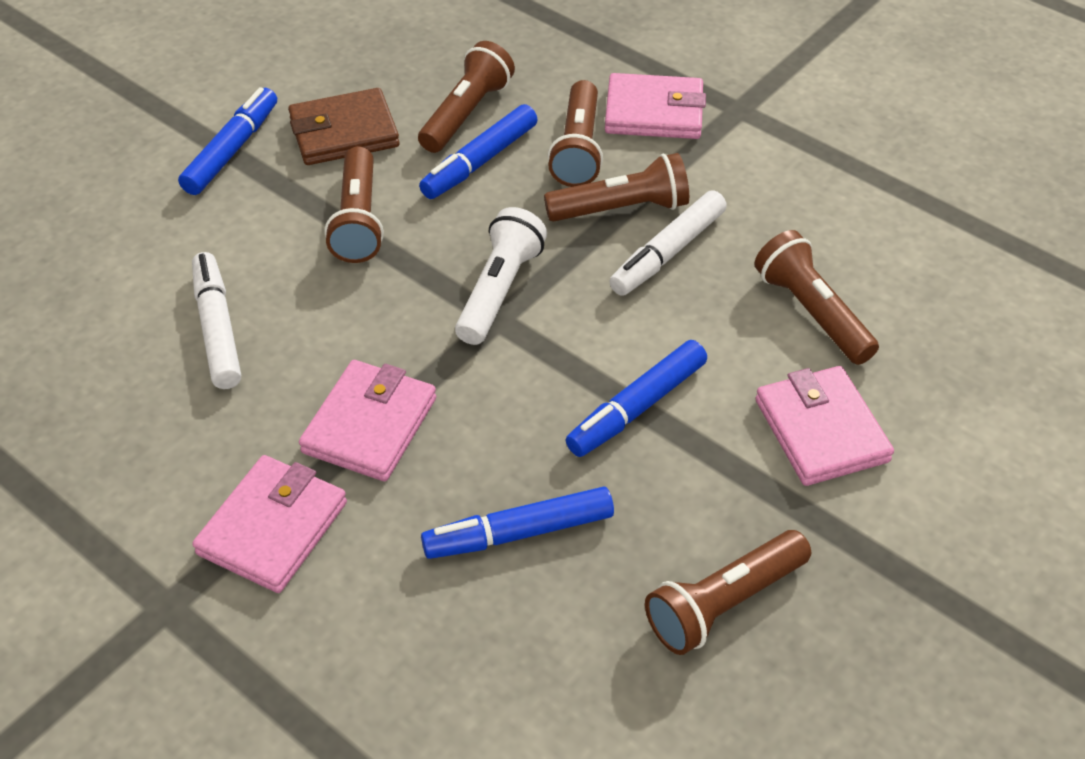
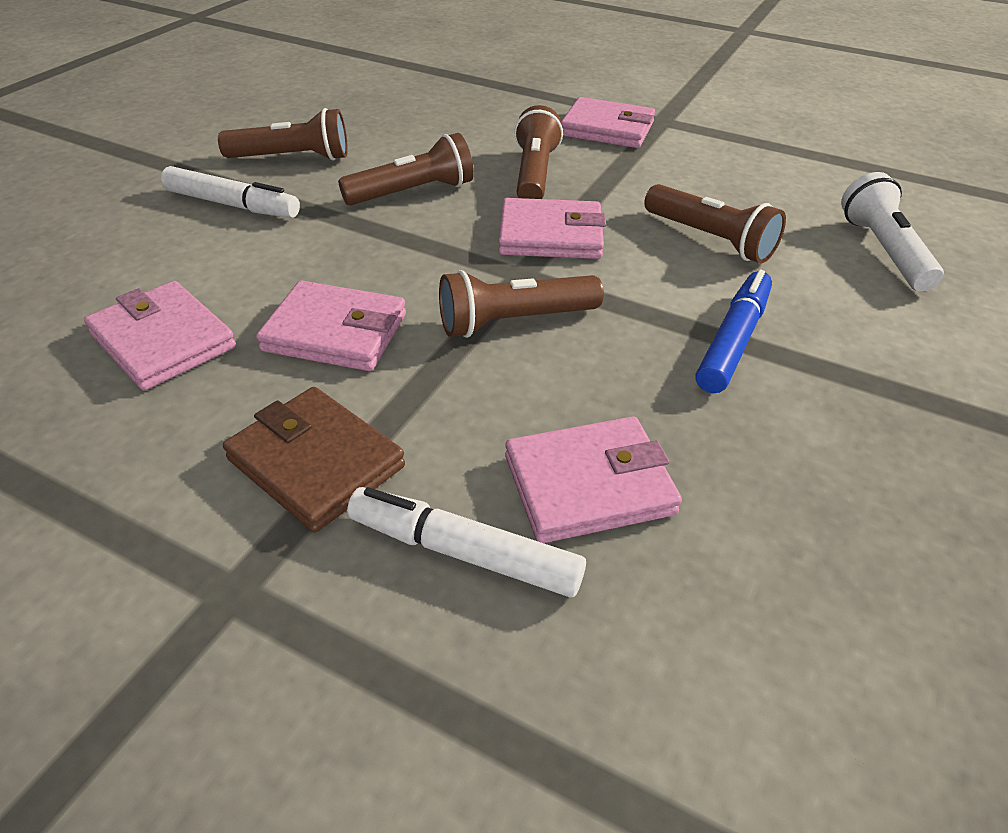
blue marker: 4 -> 1
brown flashlight: 6 -> 5
pink wallet: 4 -> 5

